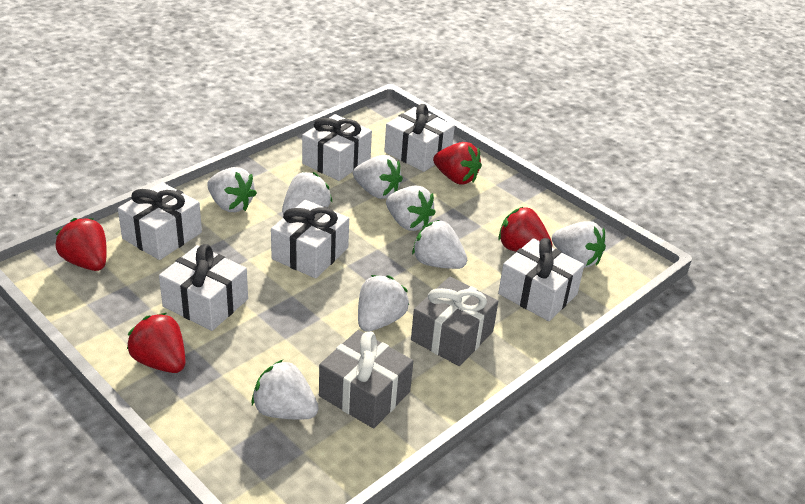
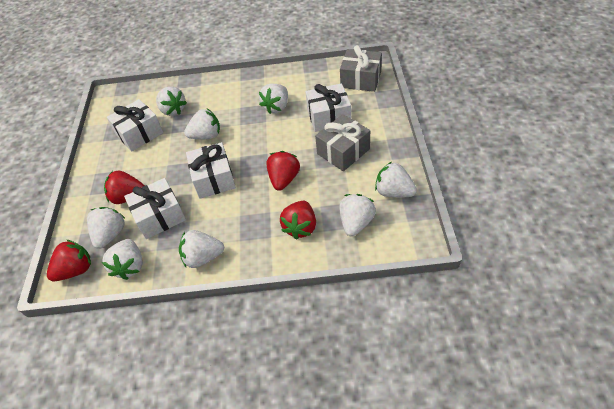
white gift: 6 -> 4

